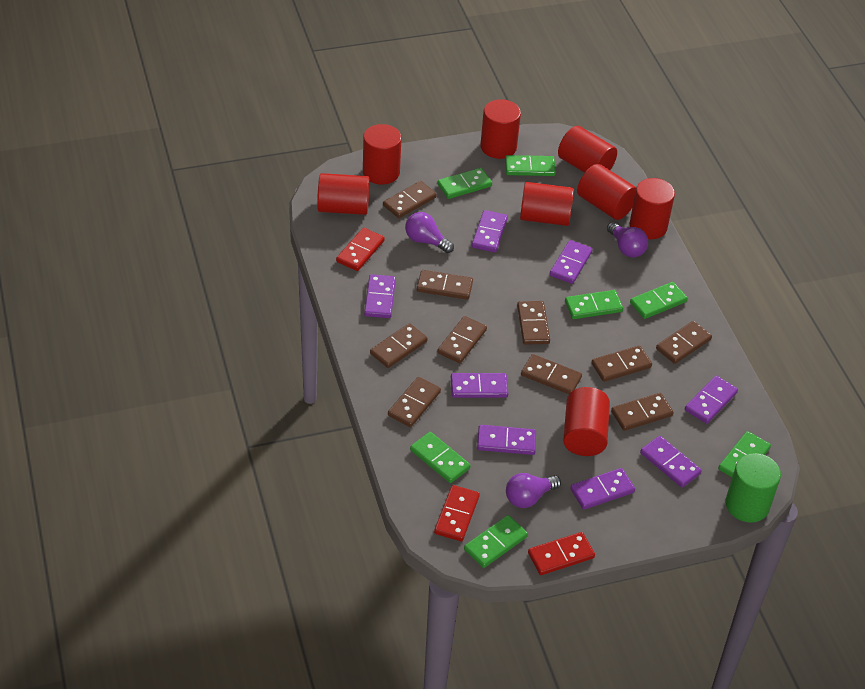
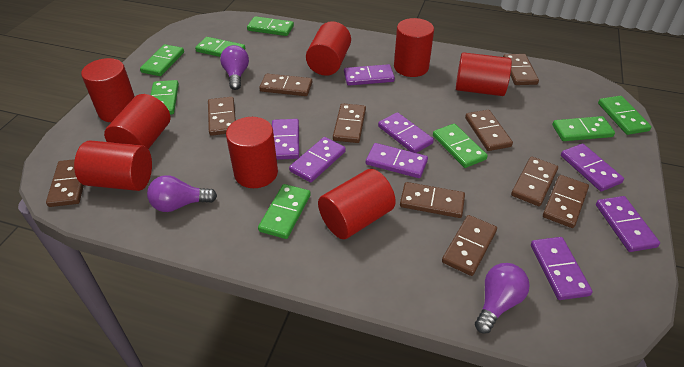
green cylinder: 1 -> 0
green domino: 7 -> 8
red domino: 3 -> 0

